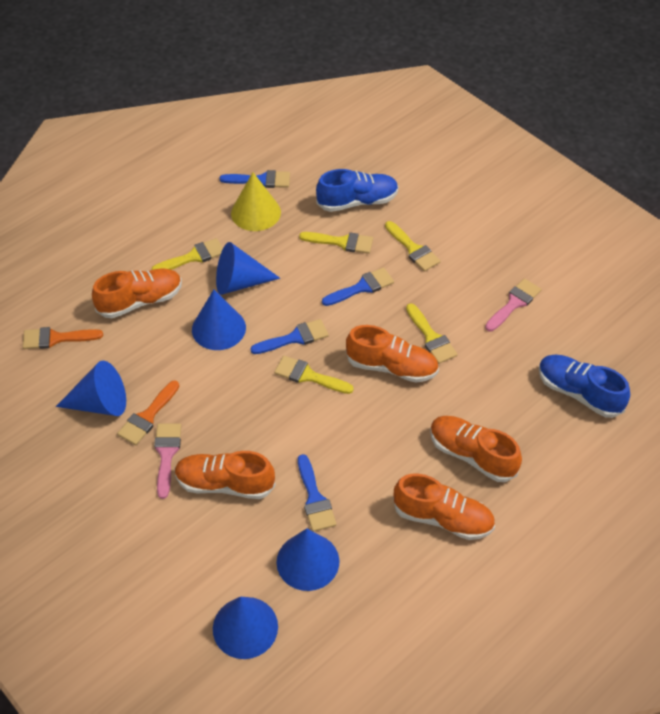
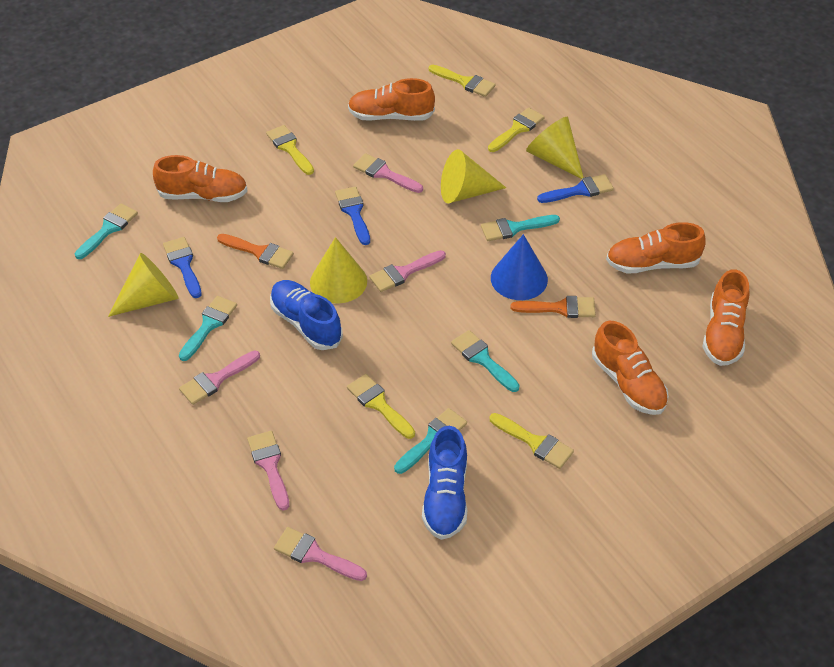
blue brush: 4 -> 3
blue cone: 5 -> 1
pink brush: 2 -> 5
turquoise brush: 0 -> 5
yellow cone: 1 -> 4

